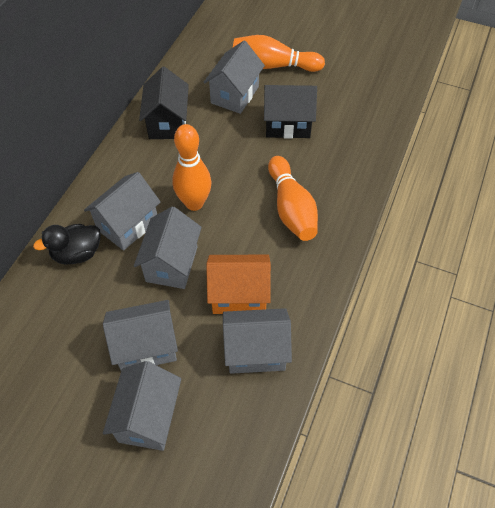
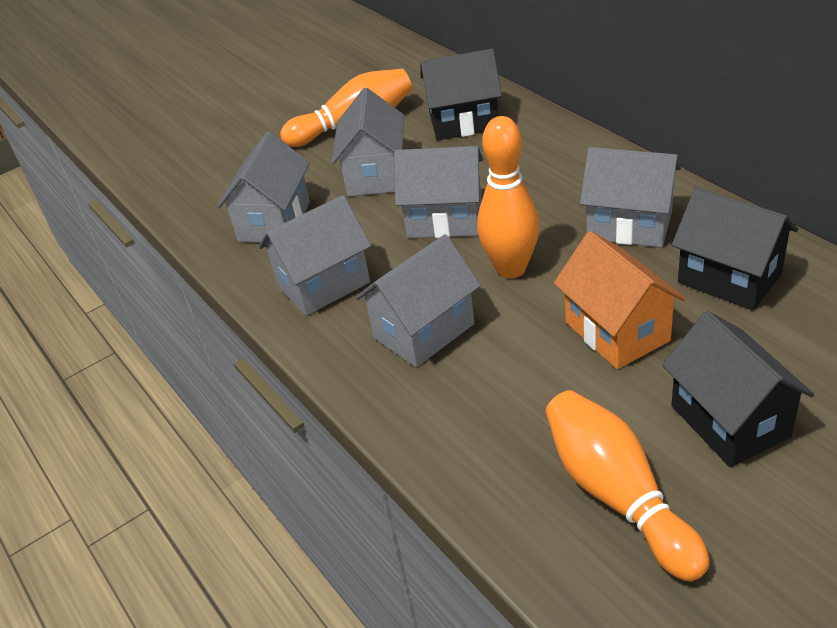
black duck: 1 -> 0
black house: 2 -> 3

